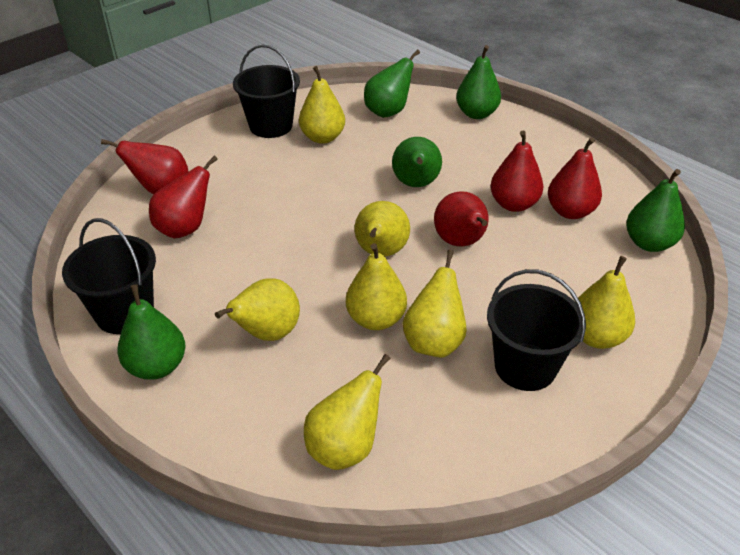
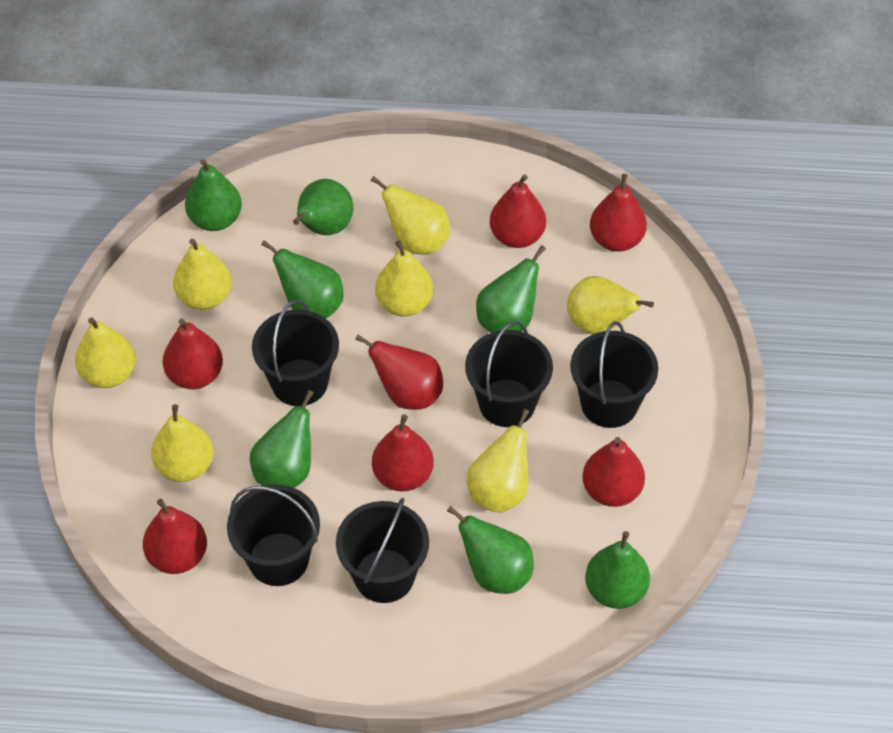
black bucket: 3 -> 5
green pear: 5 -> 7
red pear: 5 -> 7

